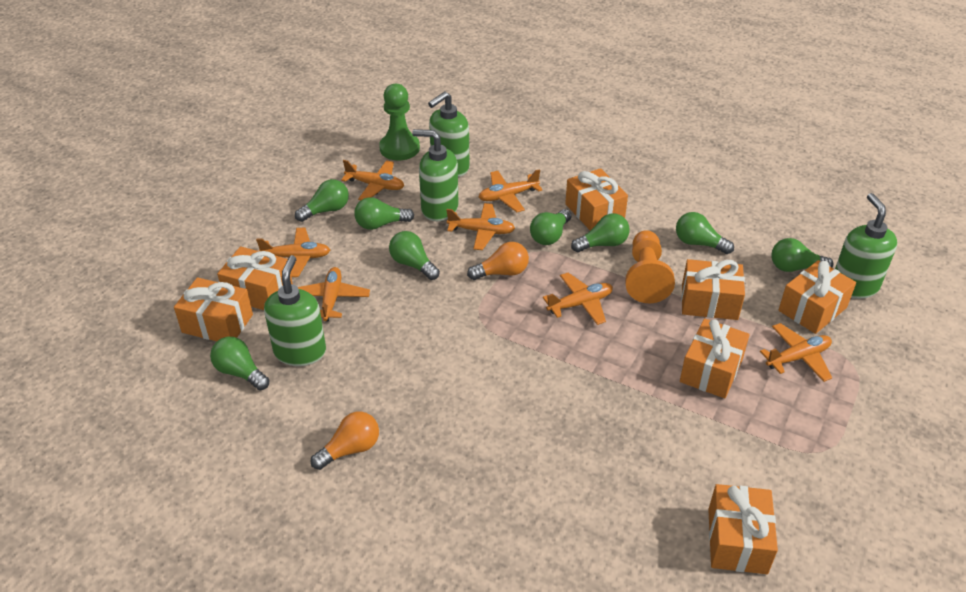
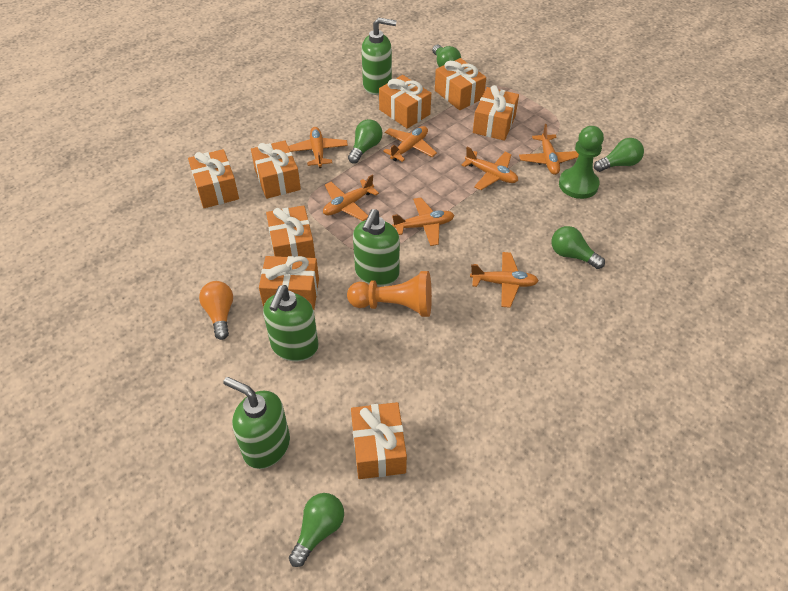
green light bulb: 8 -> 5
orange gift: 7 -> 8
orange light bulb: 2 -> 1

